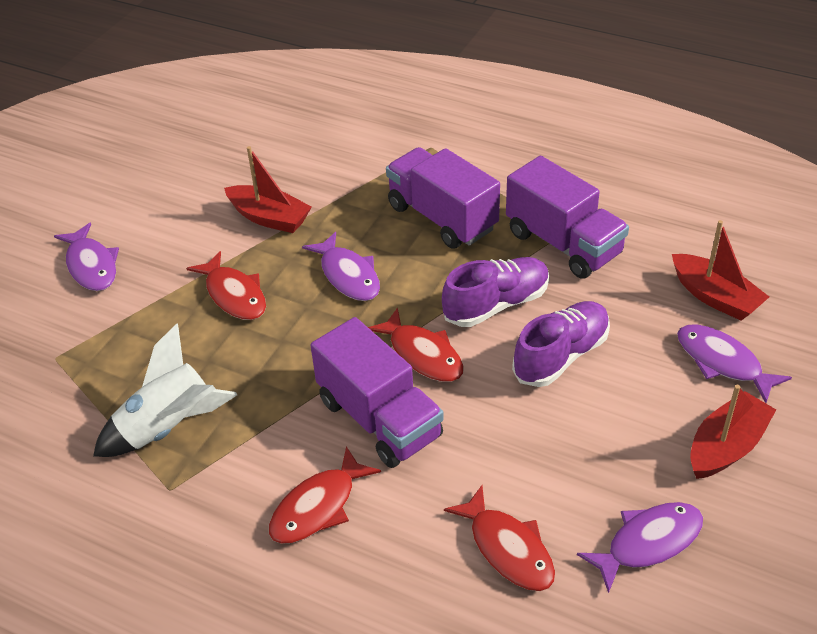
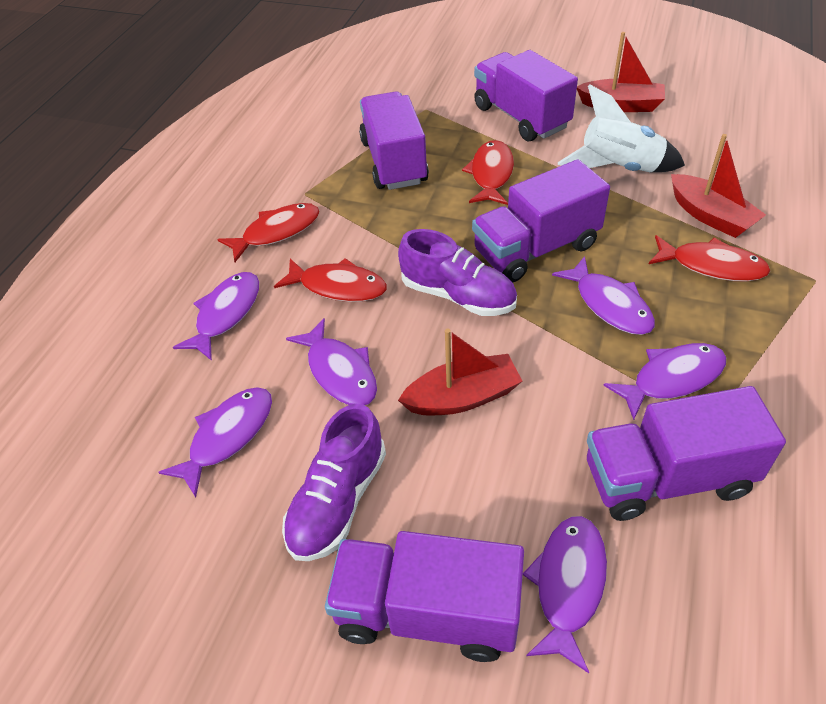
purple fish: 4 -> 6
purple truck: 3 -> 5

